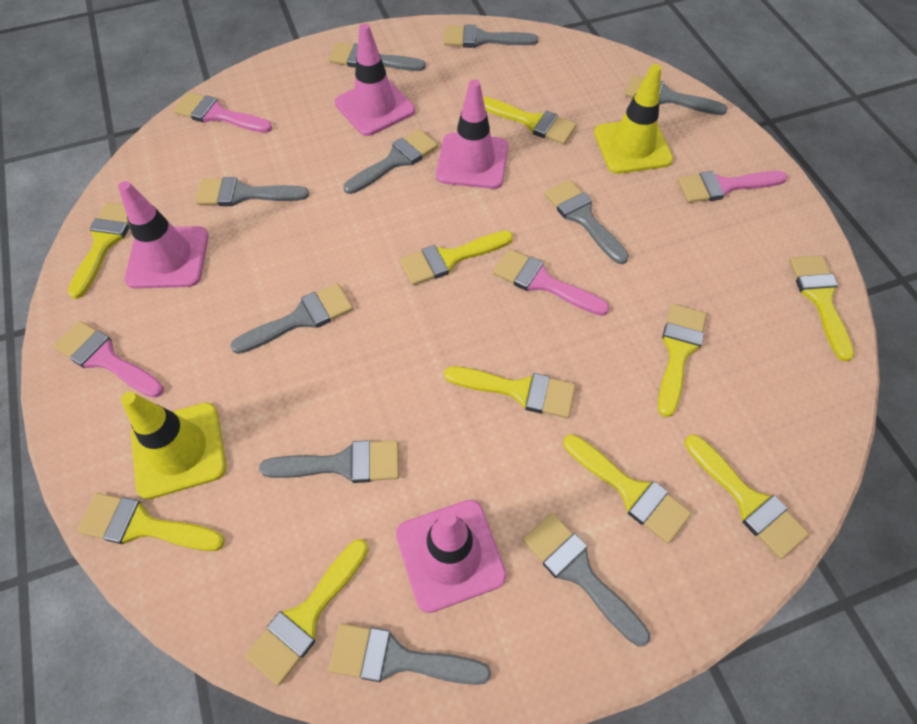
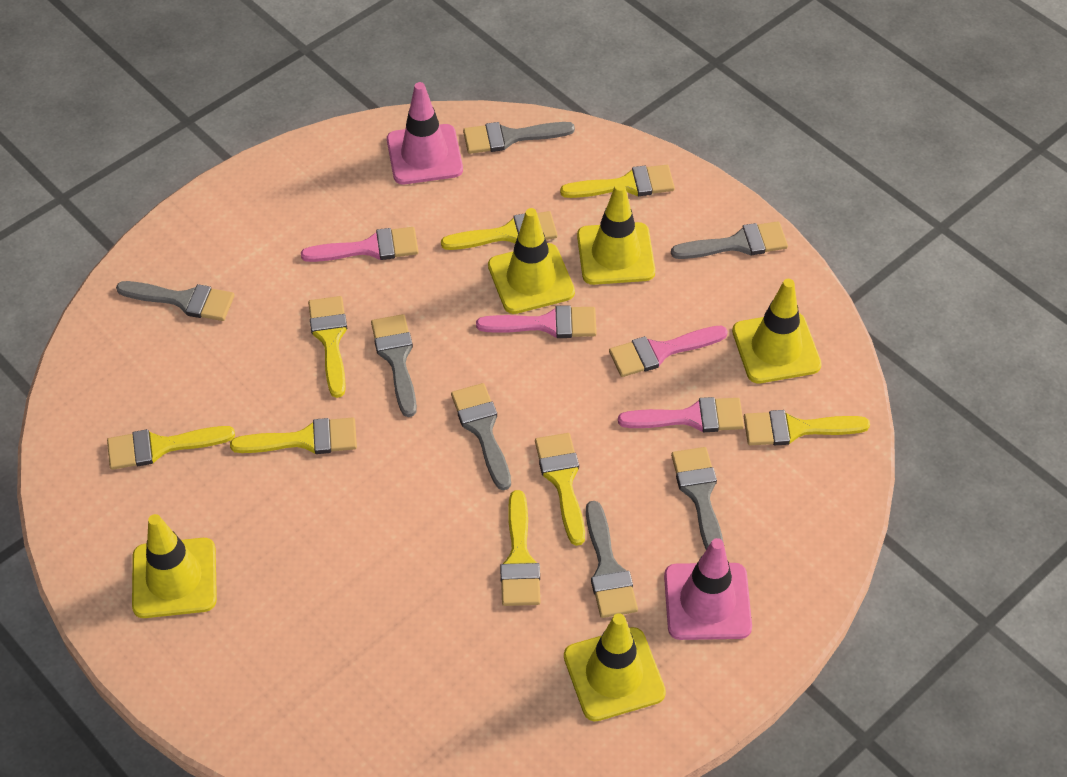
grey brush: 10 -> 7
pink traffic cone: 4 -> 2
yellow brush: 10 -> 8
yellow traffic cone: 2 -> 5

